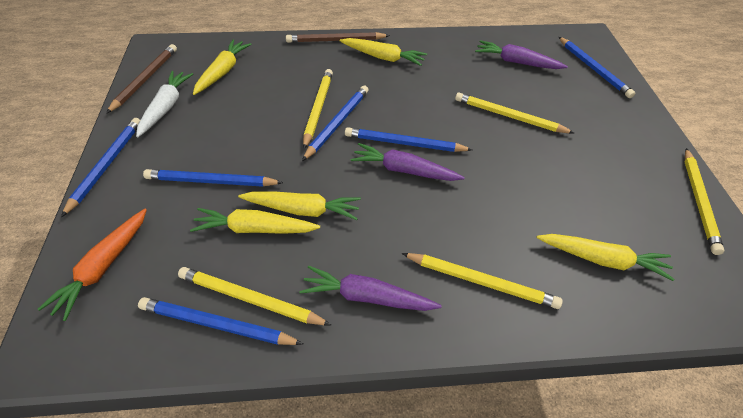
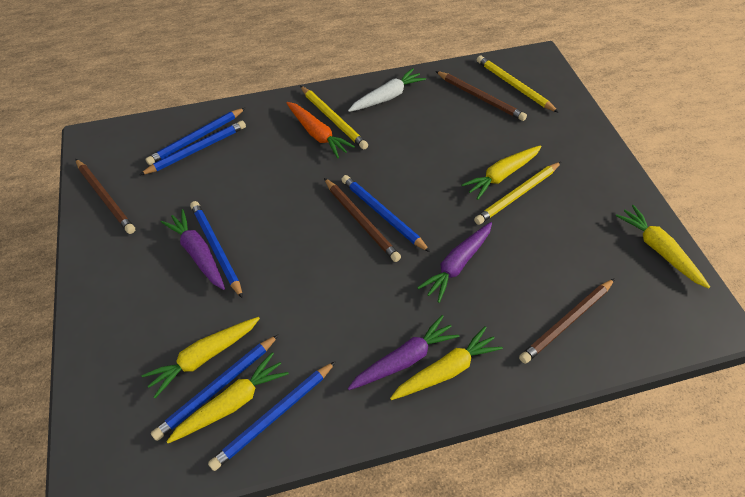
brown pencil: 2 -> 4
yellow pencil: 5 -> 3

